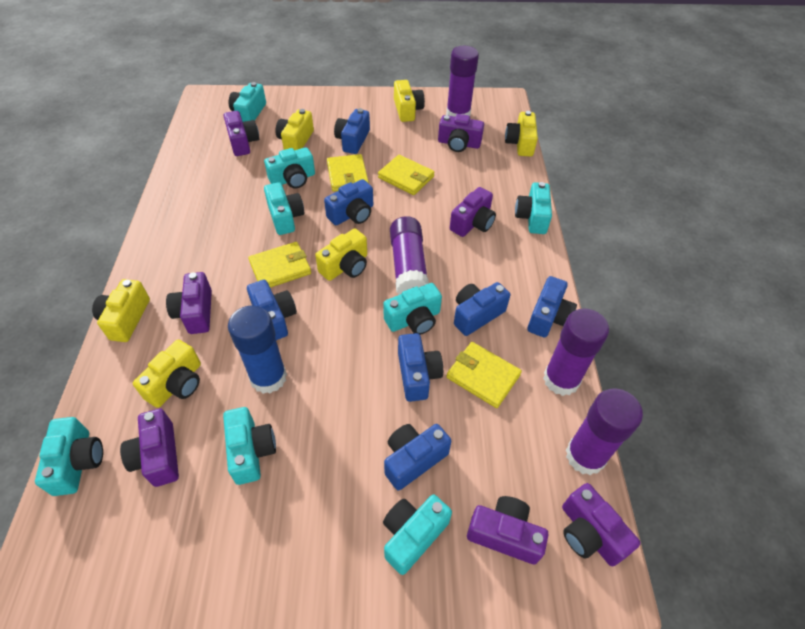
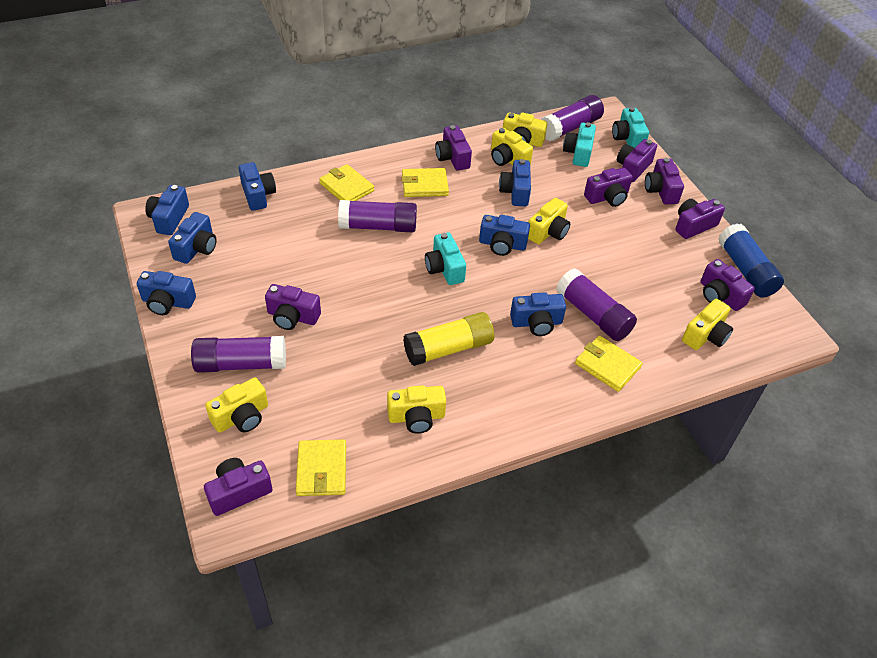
purple camera: 7 -> 8
turquoise camera: 8 -> 3
yellow glue stick: 0 -> 1

